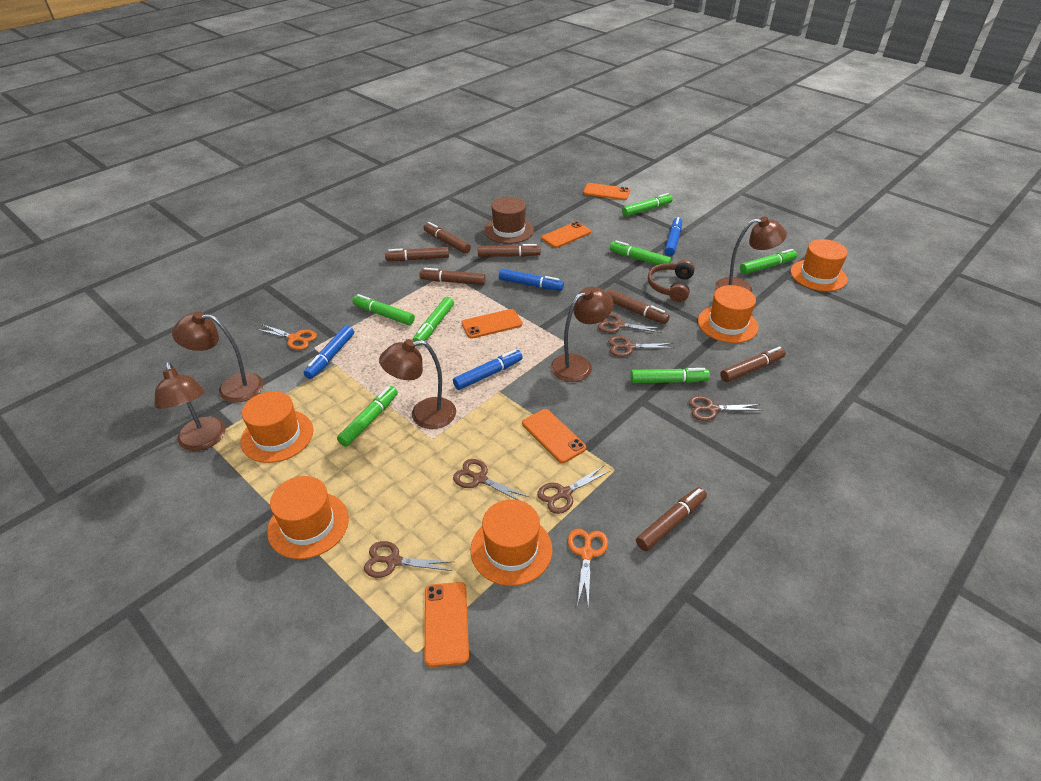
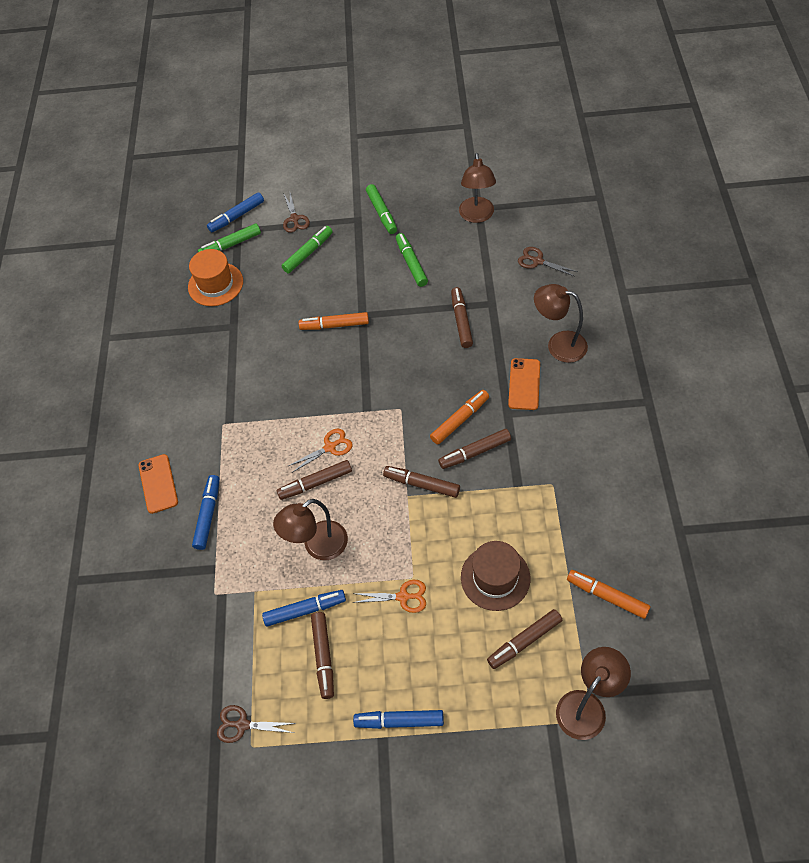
brown headphones: 1 -> 0
brown lamp: 5 -> 4
brown marker: 7 -> 6
brown scissors: 6 -> 3
green marker: 7 -> 4
orange hat: 5 -> 1
orange marker: 0 -> 3
orange phone: 5 -> 2

